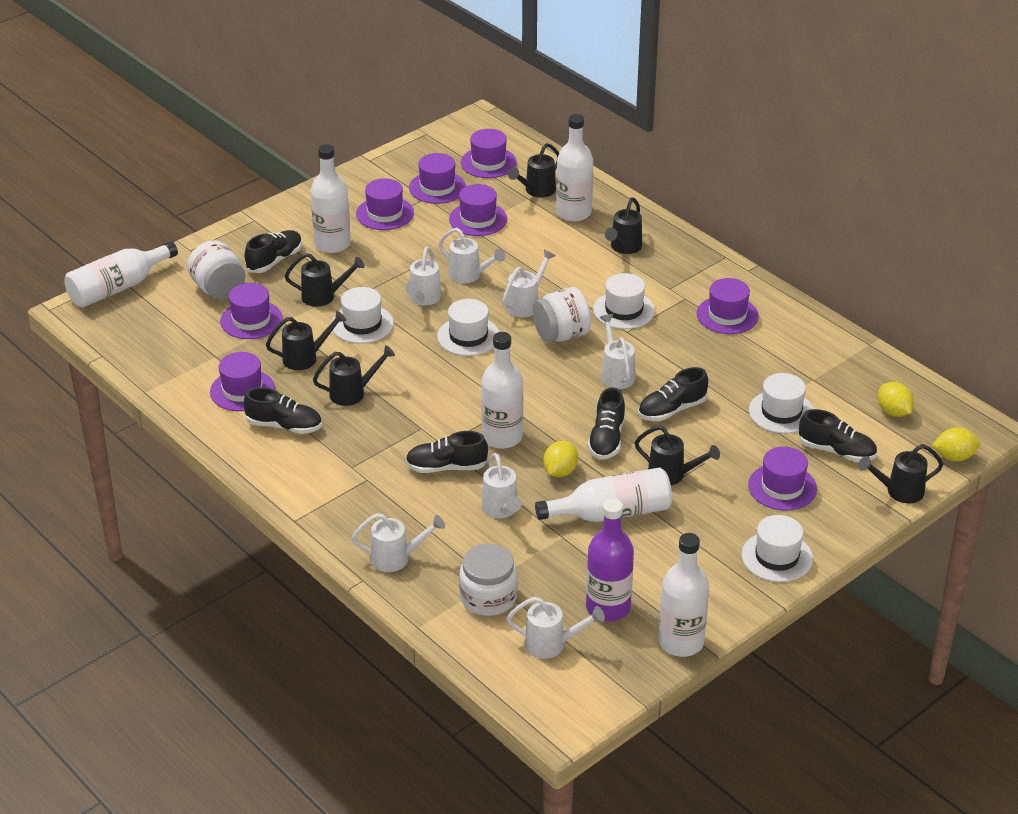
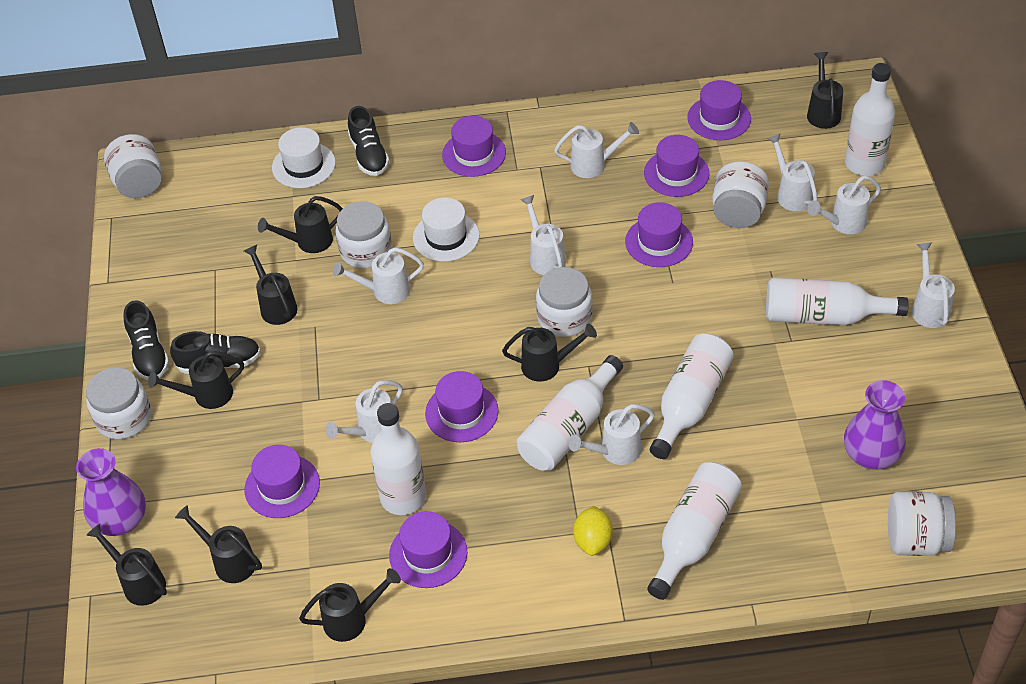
black shoe: 6 -> 3
black watering can: 7 -> 8
purple bottle: 1 -> 0
purple hat: 8 -> 7
purple vase: 0 -> 2
white hat: 5 -> 2
white jar: 3 -> 6
white watering can: 7 -> 8
yellow lemon: 3 -> 1

